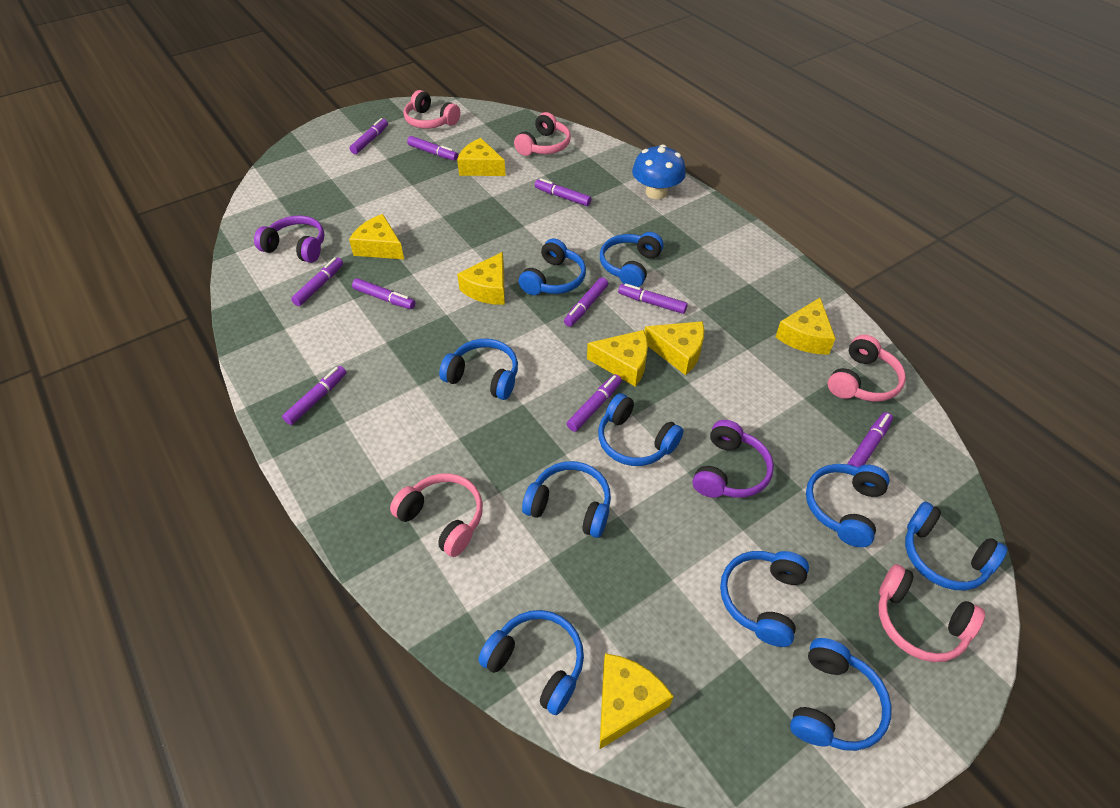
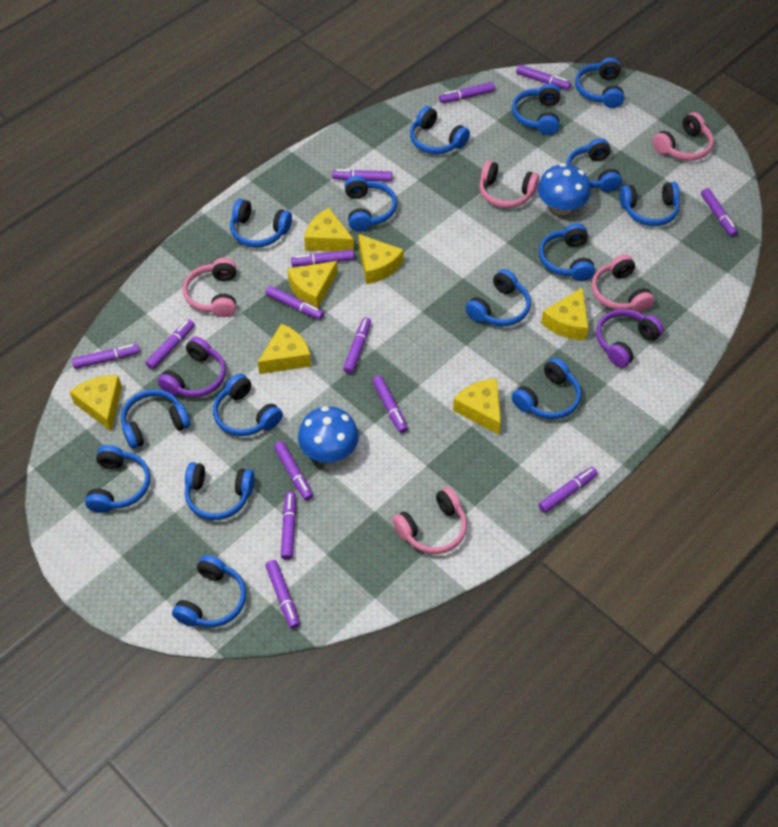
blue headphones: 10 -> 15
blue mushroom: 1 -> 2
purple marker: 10 -> 14

